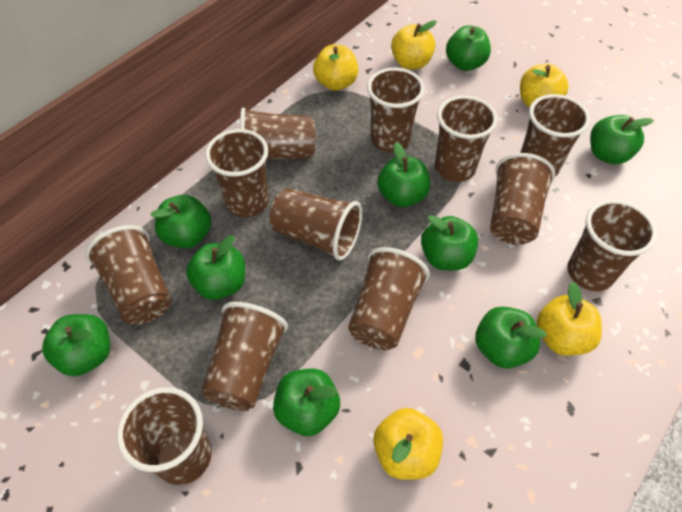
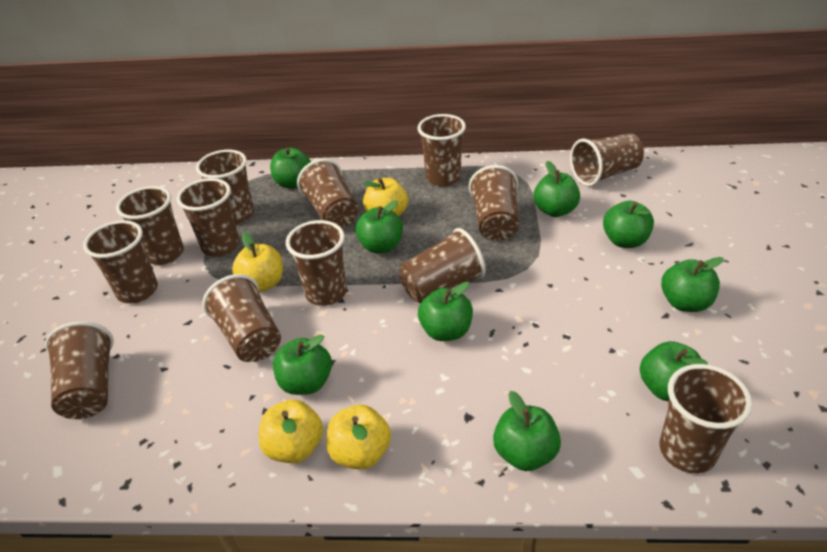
brown cup: 12 -> 13
yellow apple: 5 -> 4

